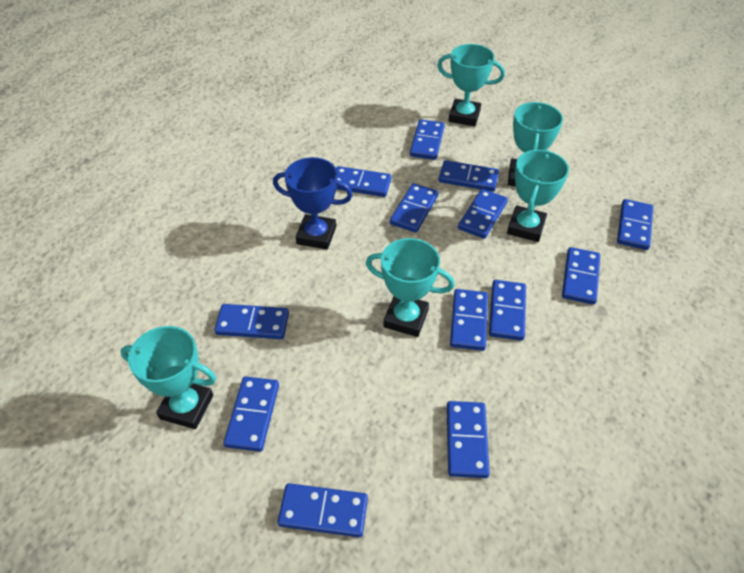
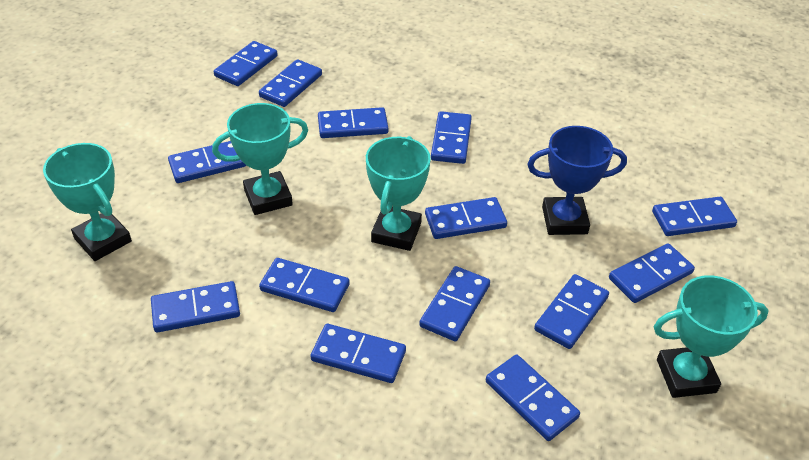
blue domino: 13 -> 14
turquoise trophy: 5 -> 4

